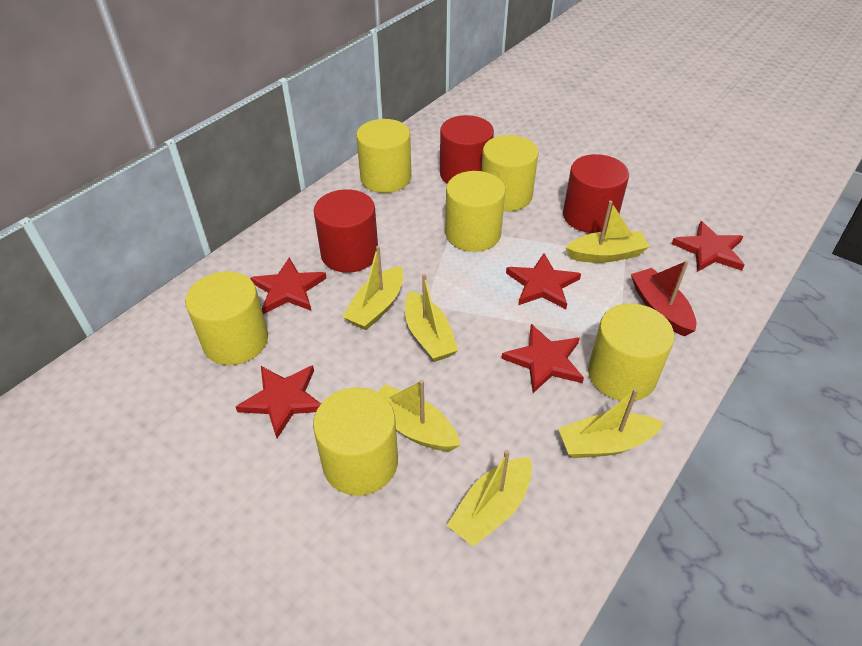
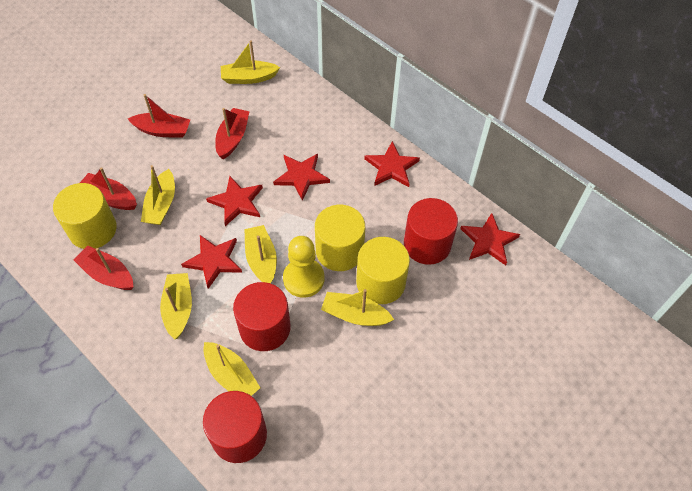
red boat: 1 -> 4
yellow cylinder: 6 -> 3
yellow pawn: 0 -> 1

